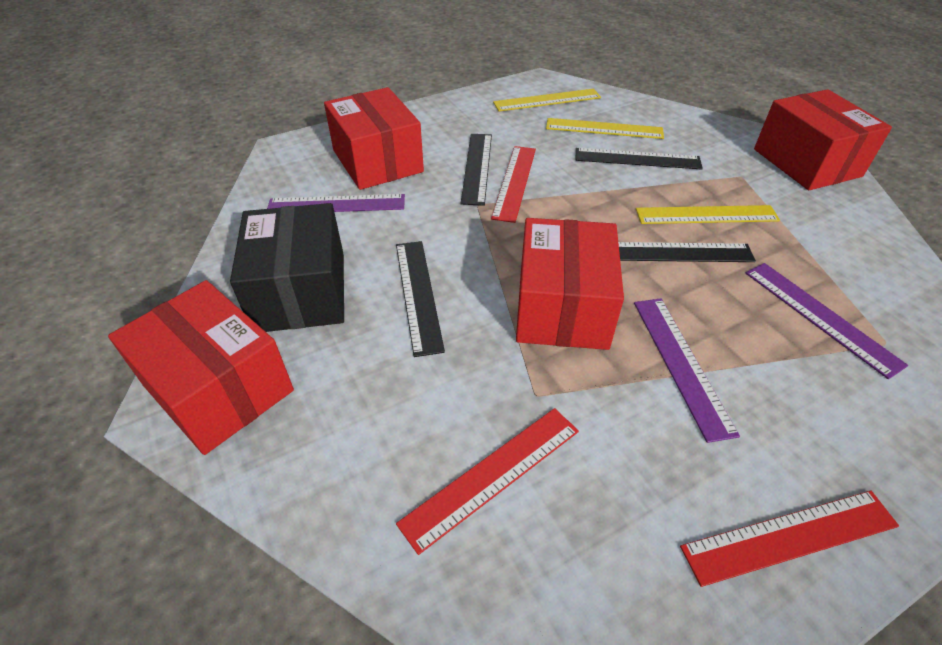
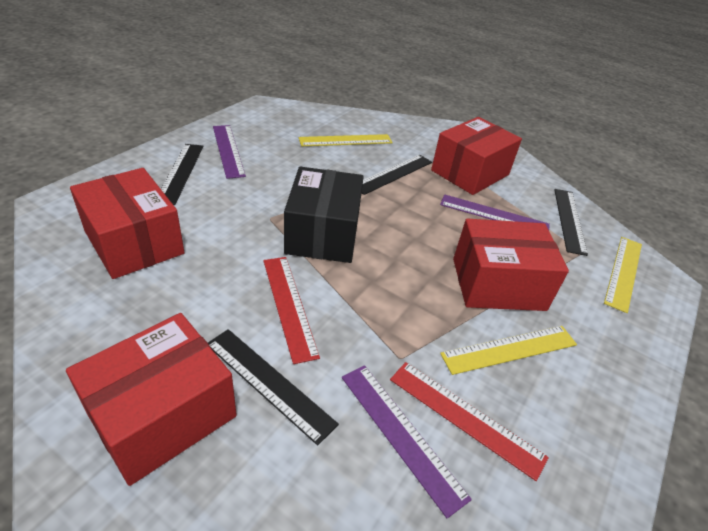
red ruler: 3 -> 2

